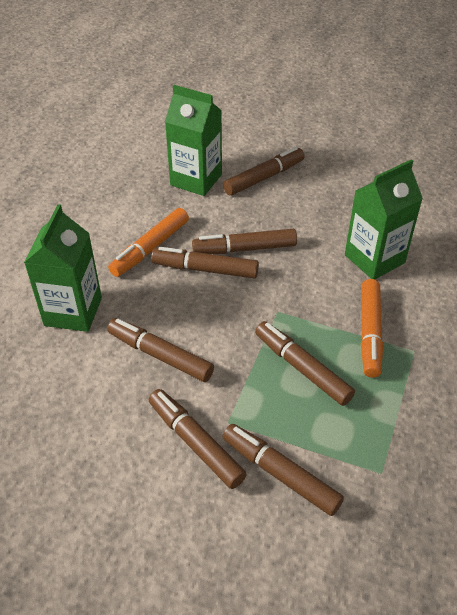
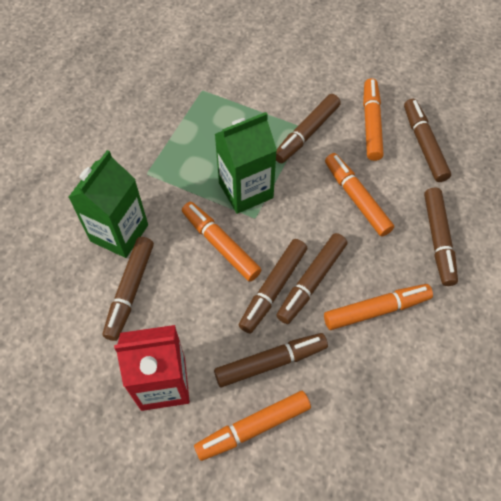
green carton: 3 -> 2
orange marker: 2 -> 5
red carton: 0 -> 1

